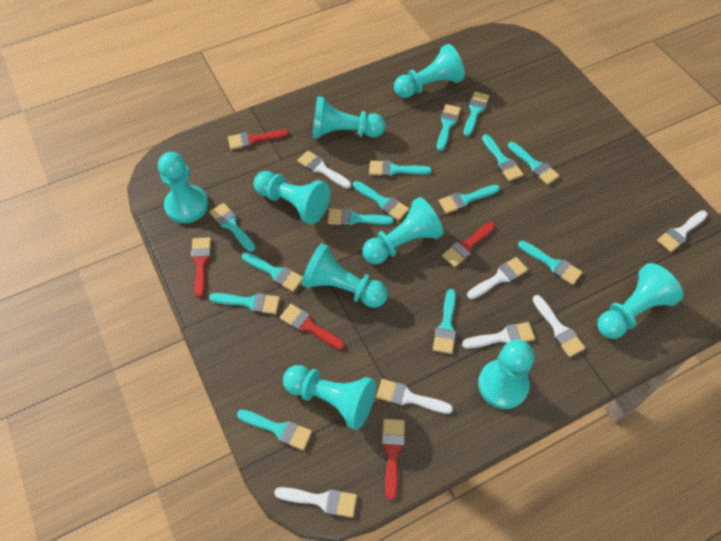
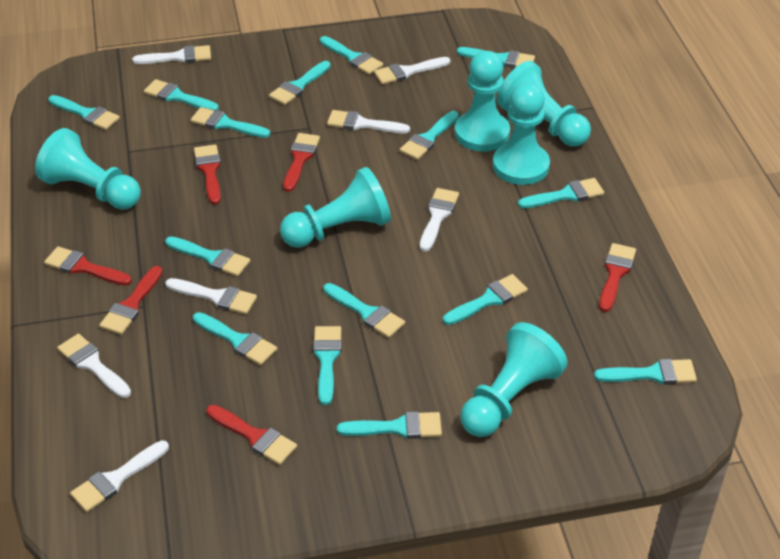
red brush: 5 -> 6
turquoise brush: 14 -> 15
turquoise pawn: 9 -> 6

